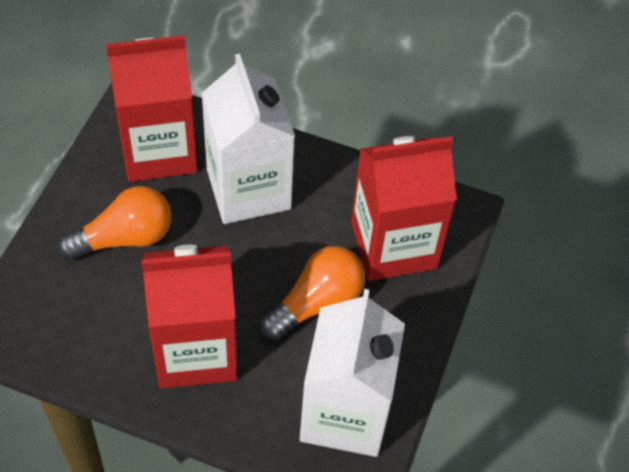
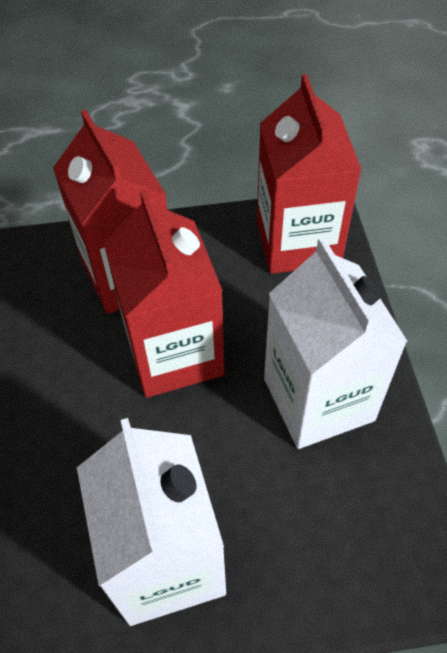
orange light bulb: 2 -> 0

